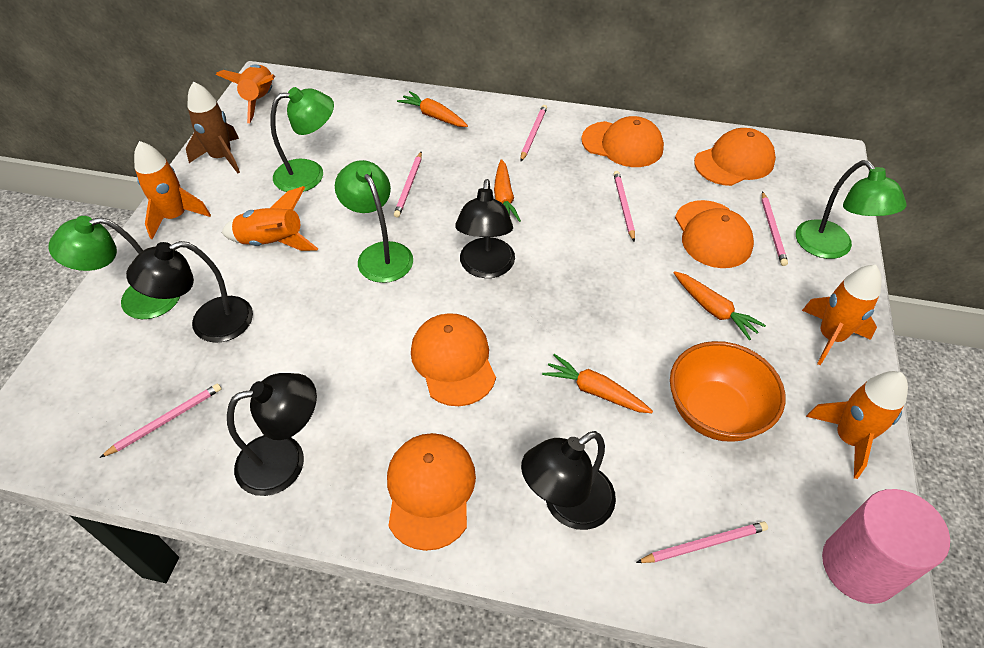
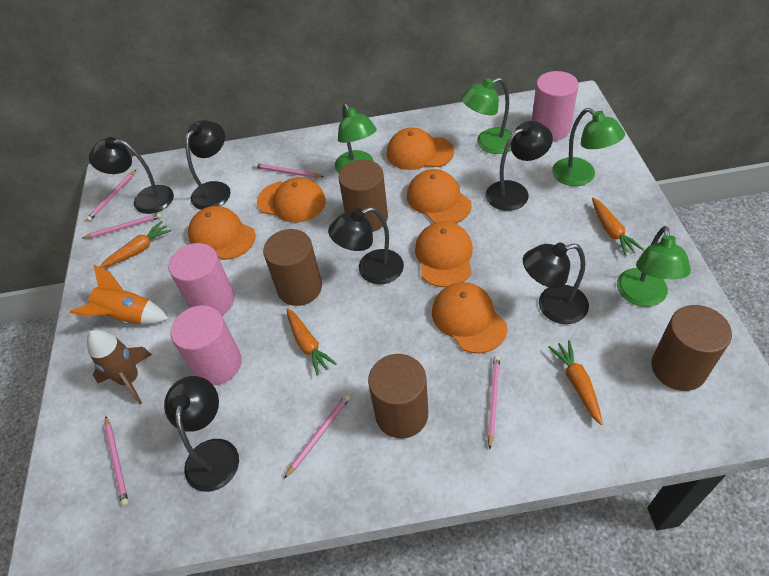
black lamp: 4 -> 6
brown cylinder: 0 -> 4
orange bowl: 1 -> 0
orange cap: 5 -> 6
orange rocket: 5 -> 1
pink cylinder: 1 -> 3

